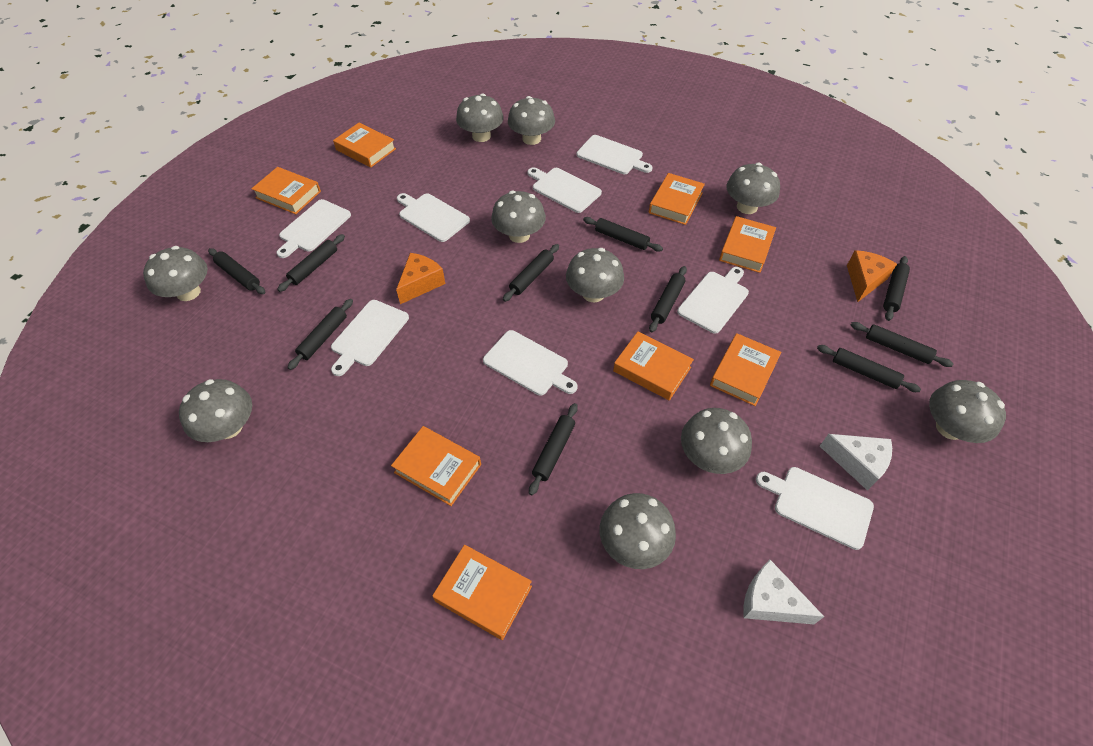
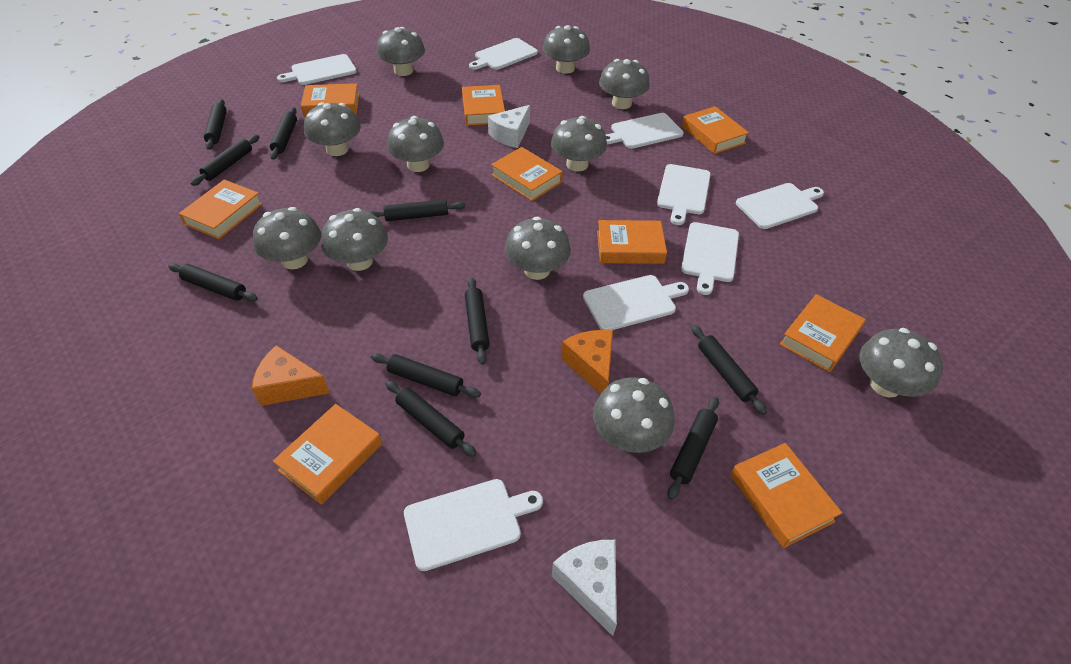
grey mushroom: 10 -> 11
orange book: 8 -> 9

